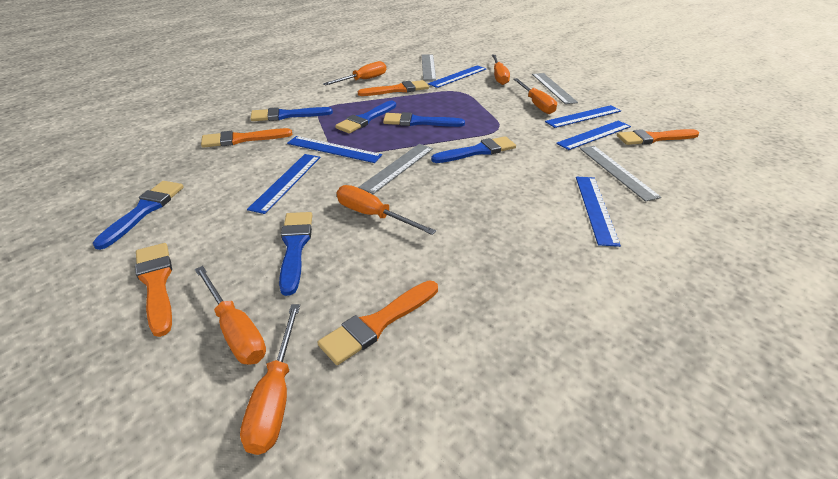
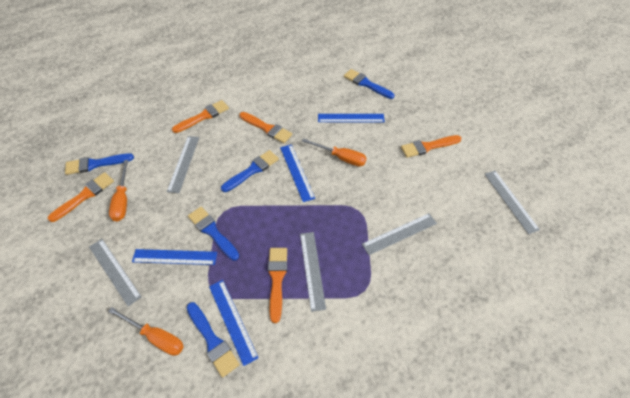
blue brush: 6 -> 5
blue ruler: 6 -> 4
grey ruler: 4 -> 5
orange screwdriver: 6 -> 3

